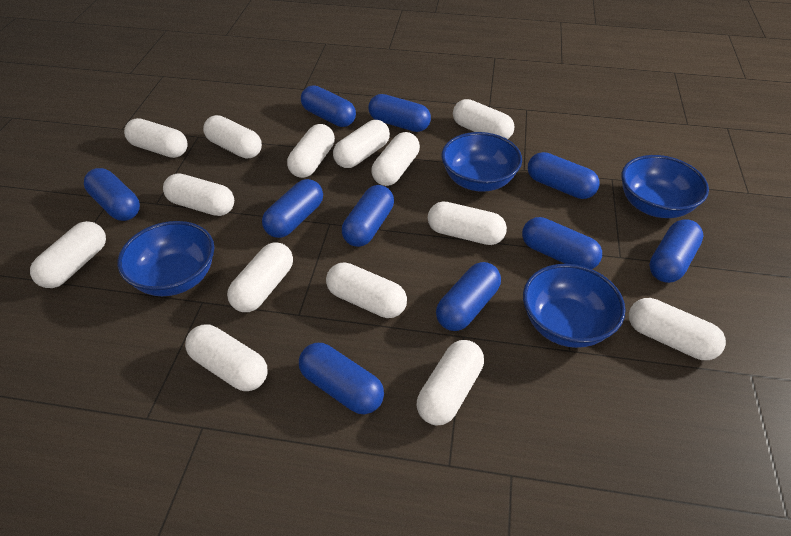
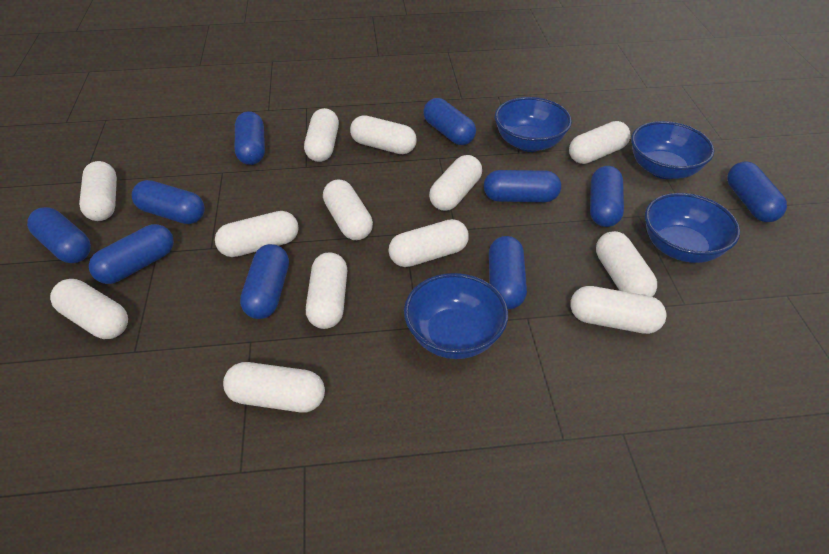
white capsule: 14 -> 13

